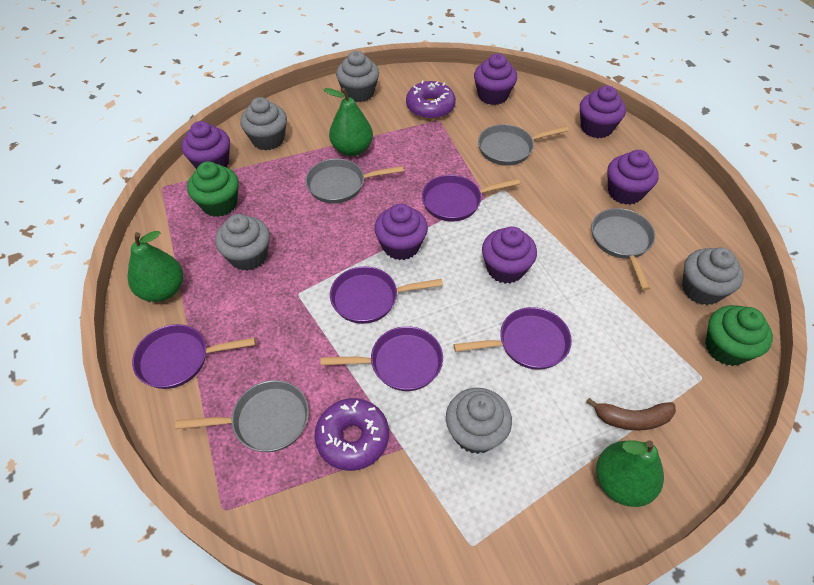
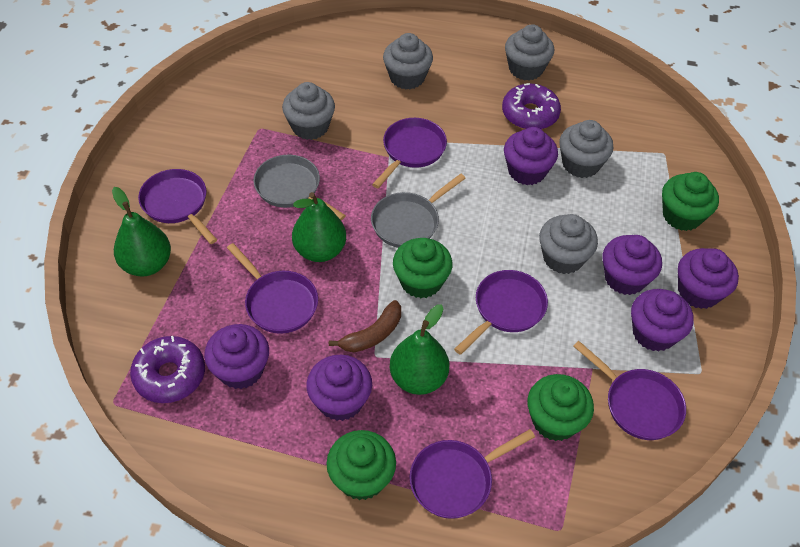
green cupcake: 2 -> 4
grey pan: 4 -> 2
purple pan: 5 -> 6

